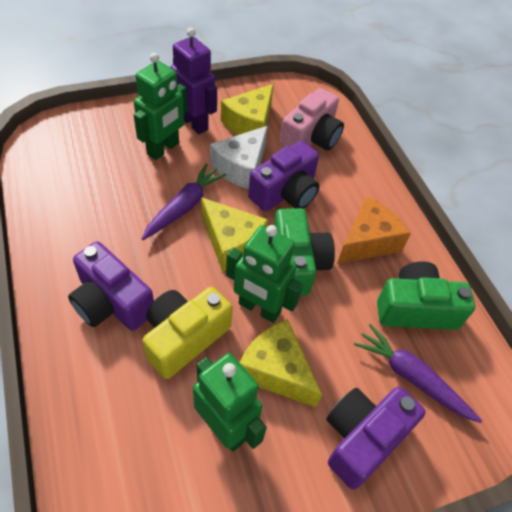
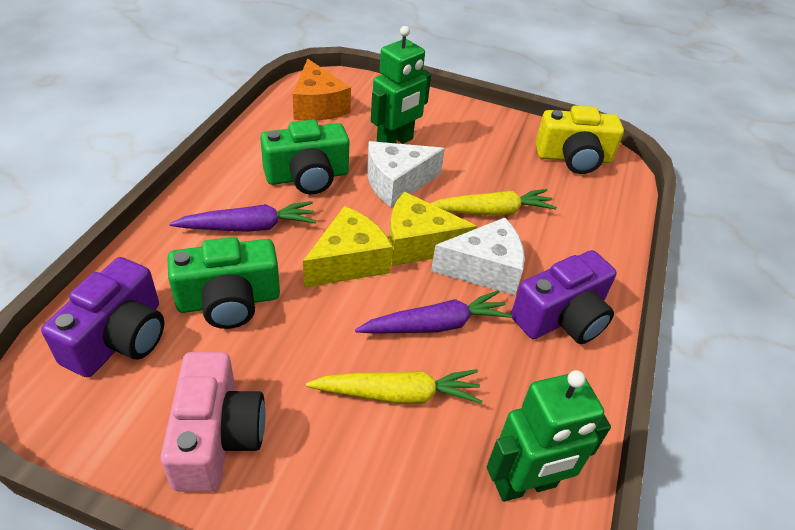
green robot: 3 -> 2
purple camera: 3 -> 2
purple robot: 1 -> 0
white cheese: 1 -> 2
yellow carrot: 0 -> 2
yellow cheese: 3 -> 2

